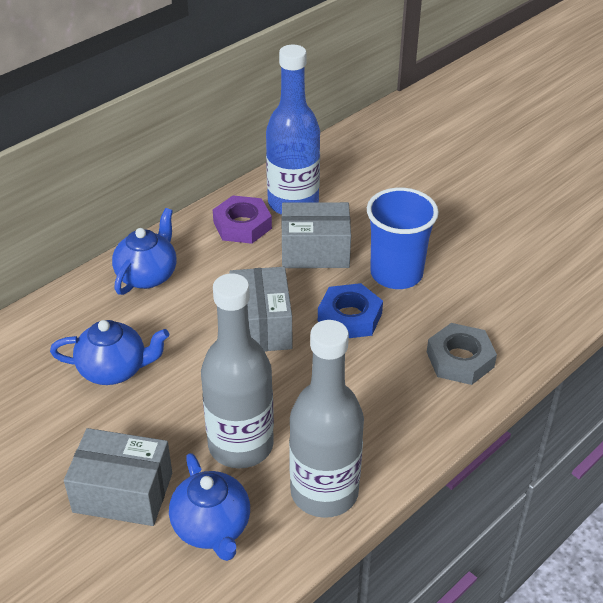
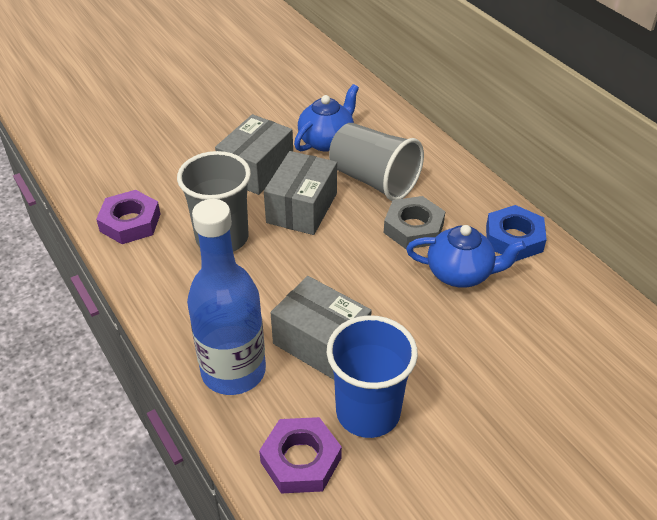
blue teapot: 3 -> 2
grey bottle: 2 -> 0
grey cup: 0 -> 2
purple nut: 1 -> 2

